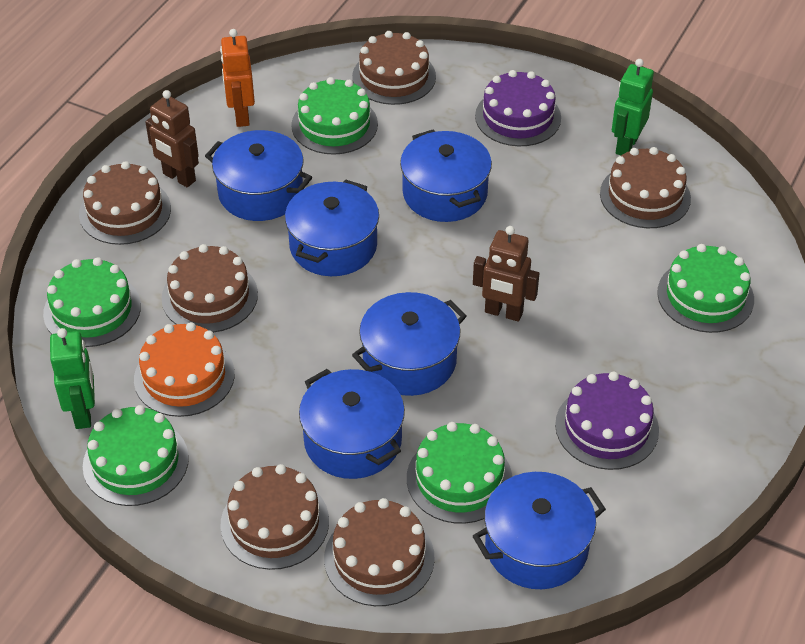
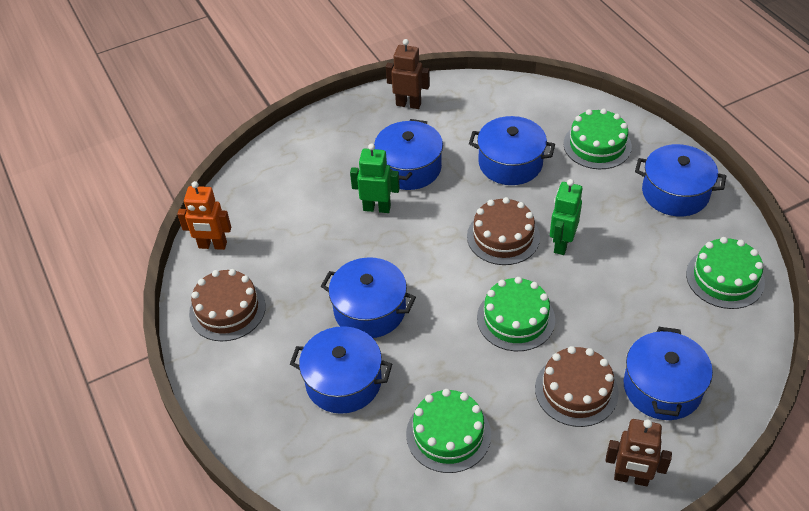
brown cake: 6 -> 3
green cake: 5 -> 4
orange cake: 1 -> 0
purple cake: 2 -> 0

